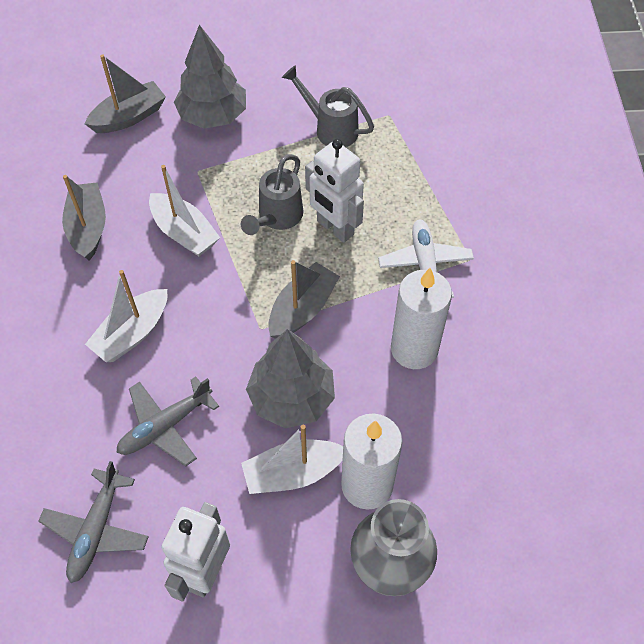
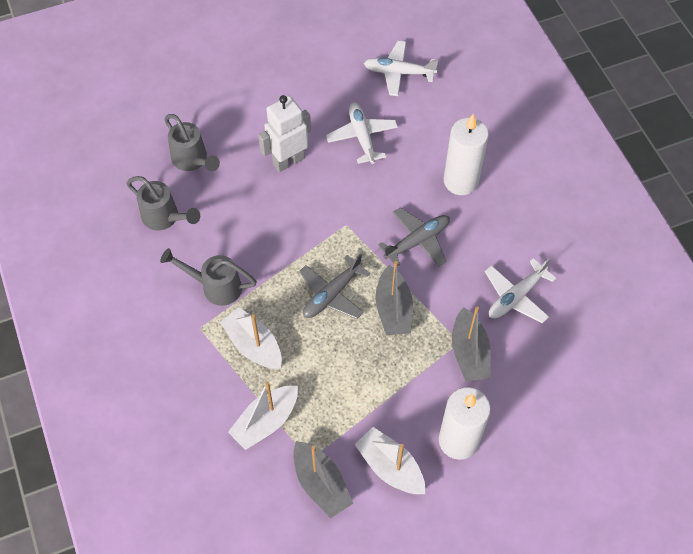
grey tree: 2 -> 0
grey vase: 1 -> 0
grey watering can: 2 -> 3
white plane: 1 -> 3
white robot: 2 -> 1

